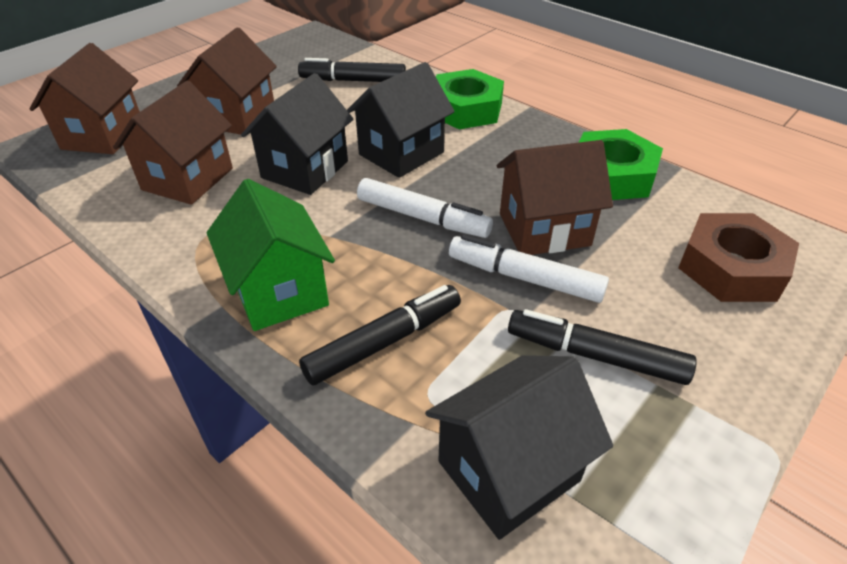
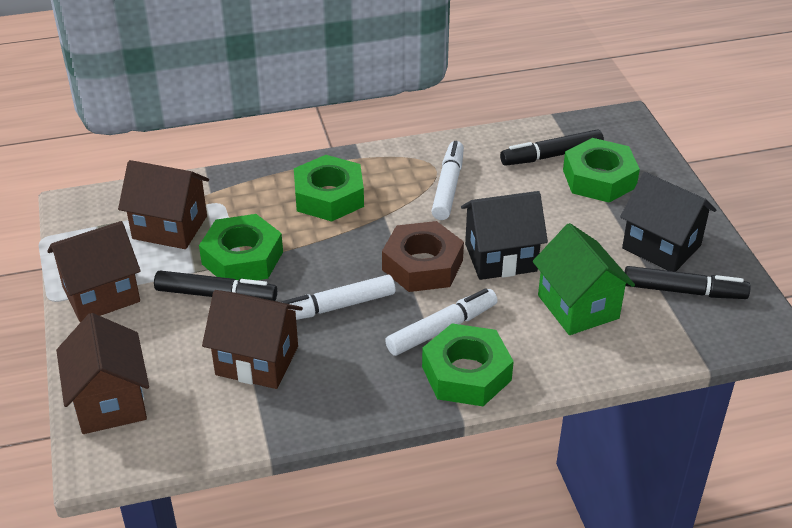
black house: 3 -> 2
green nut: 2 -> 4
white marker: 2 -> 3

